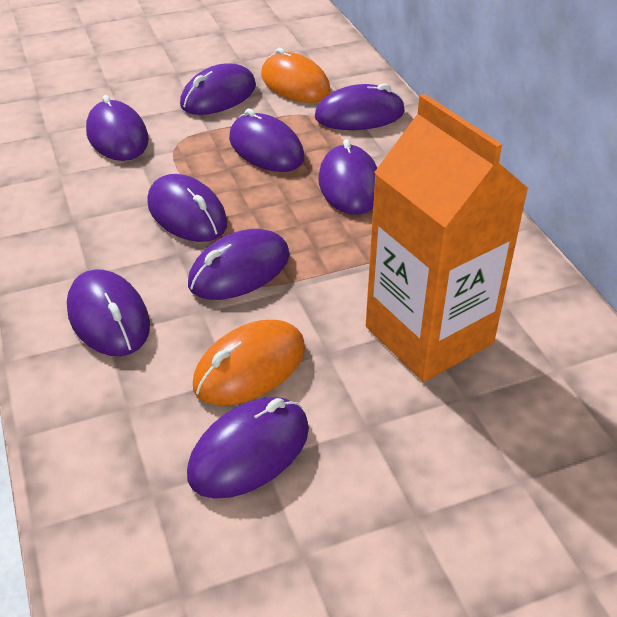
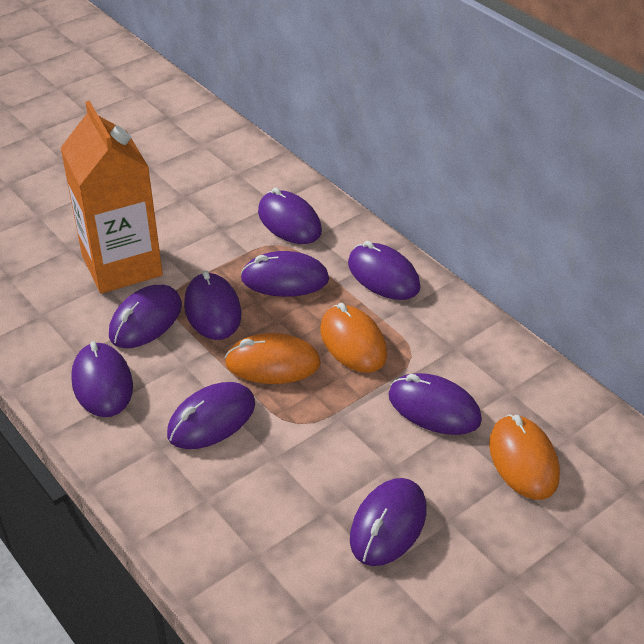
orange mouse: 2 -> 3

